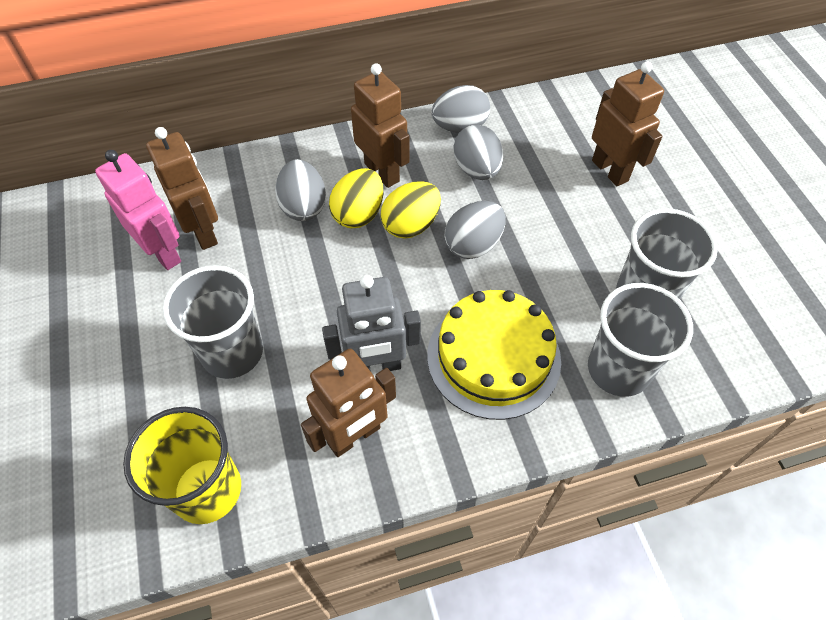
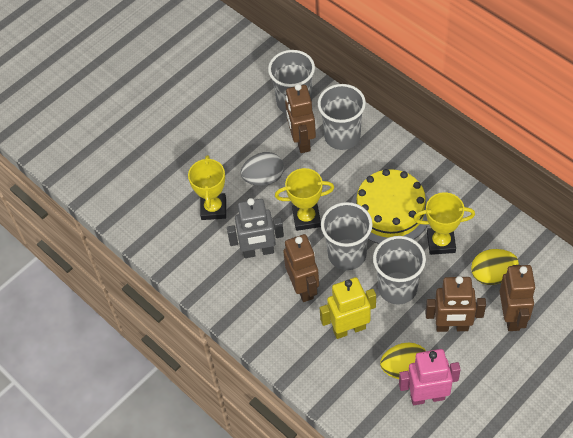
grey cup: 3 -> 4
grey egg: 4 -> 1
yellow cup: 1 -> 0
yellow robot: 0 -> 1
yellow trophy: 0 -> 3

